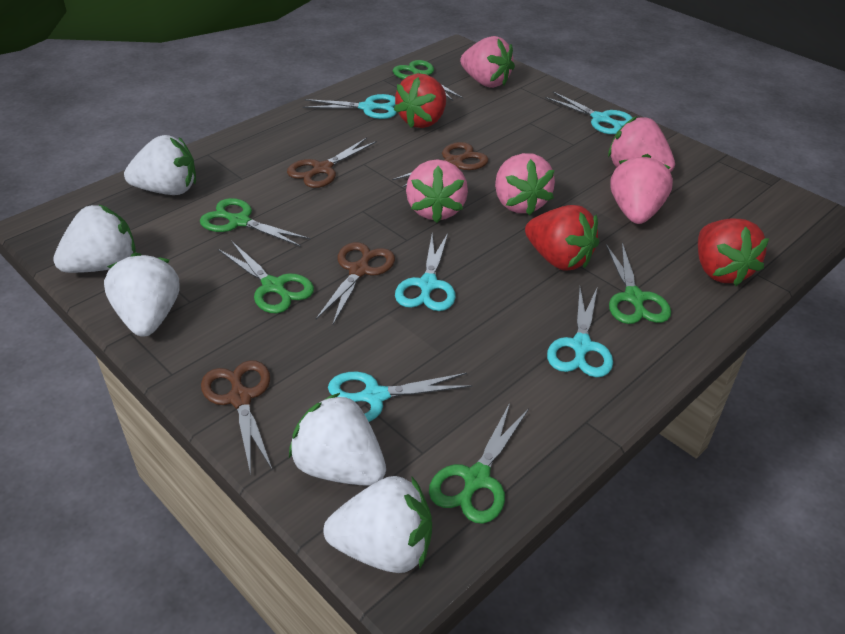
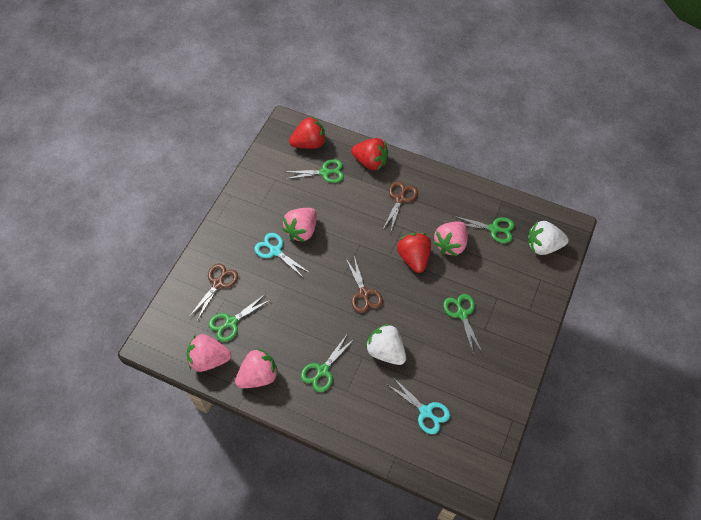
brown scissors: 4 -> 3
pink strawberry: 5 -> 4
turquoise scissors: 5 -> 2
white strawberry: 5 -> 2

